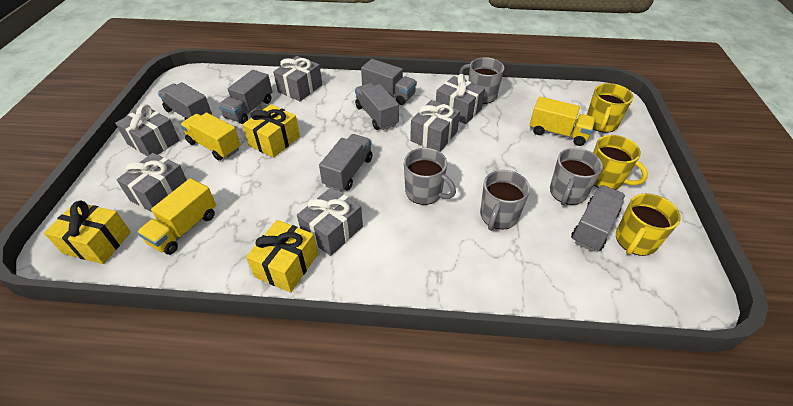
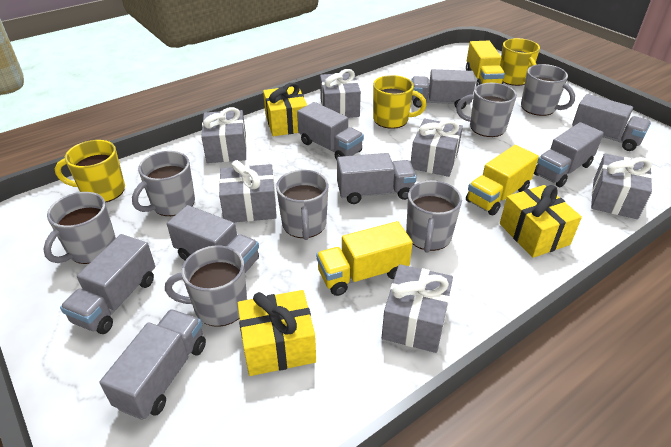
grey mug: 4 -> 7
grey truck: 6 -> 8

